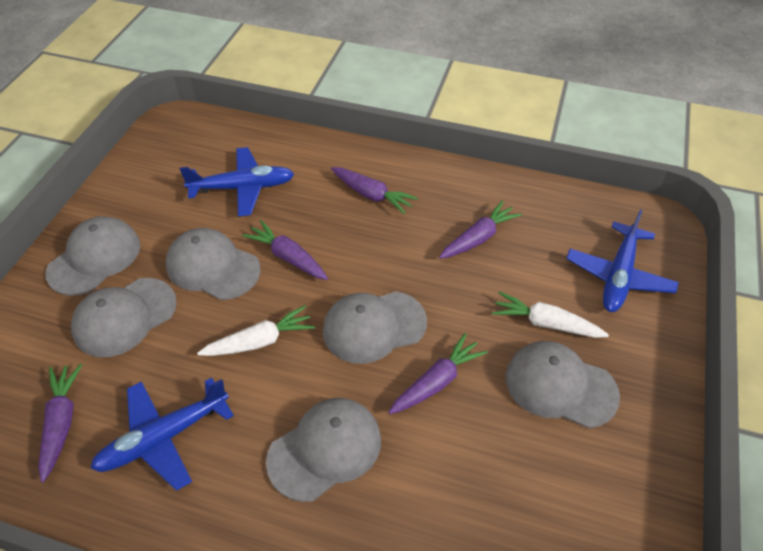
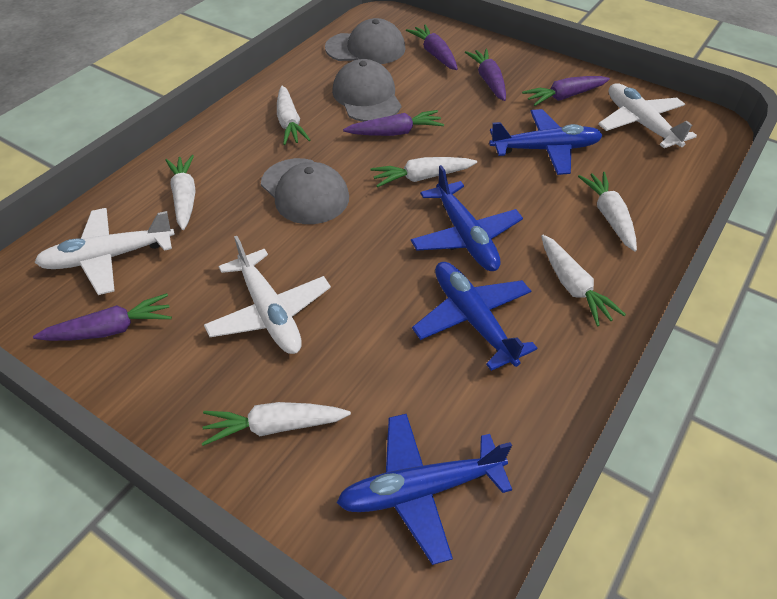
blue plane: 3 -> 4
grey cap: 6 -> 3
white carrot: 2 -> 6
white plane: 0 -> 3

